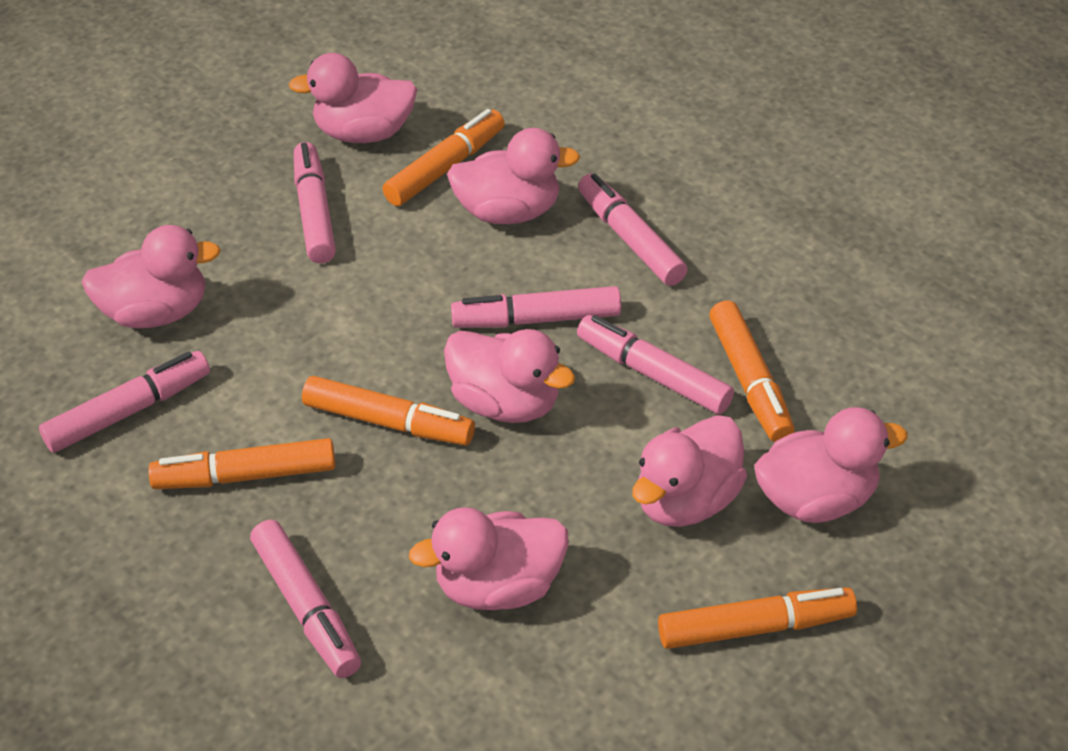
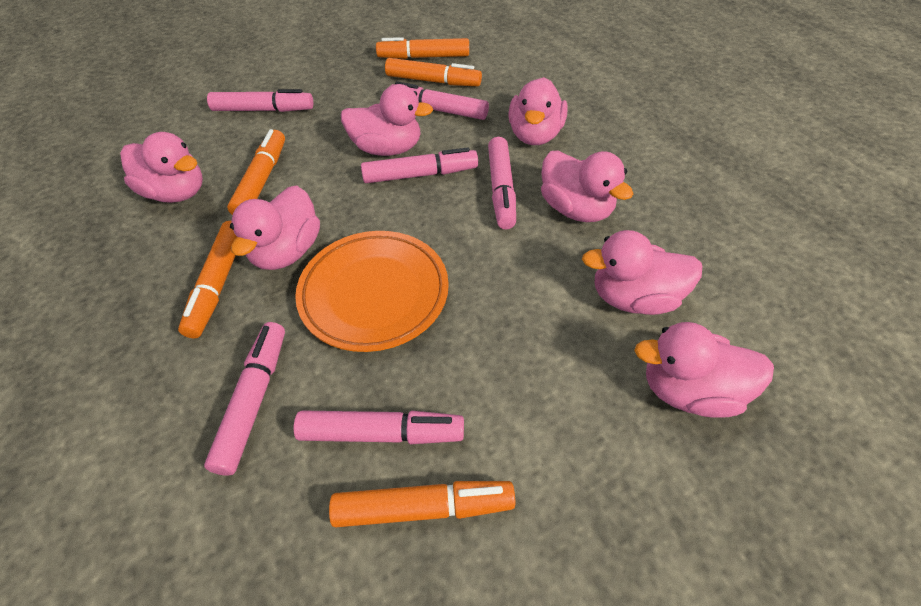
orange plate: 0 -> 1

